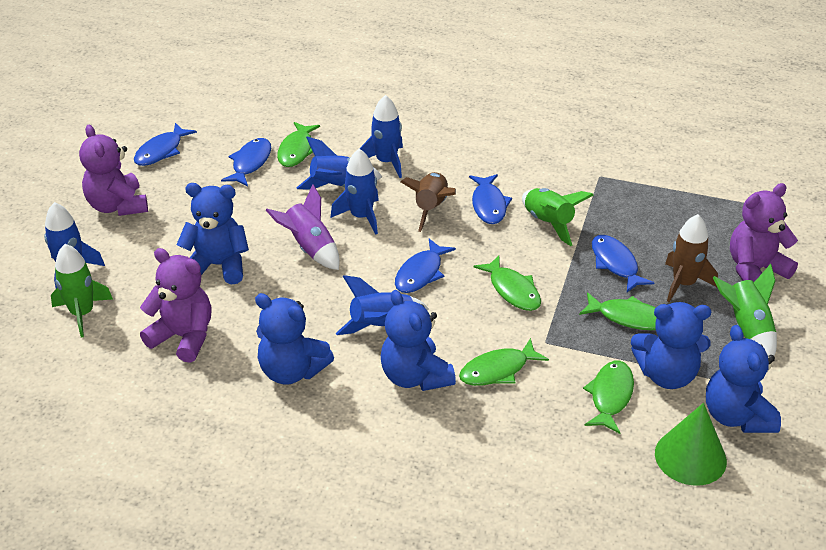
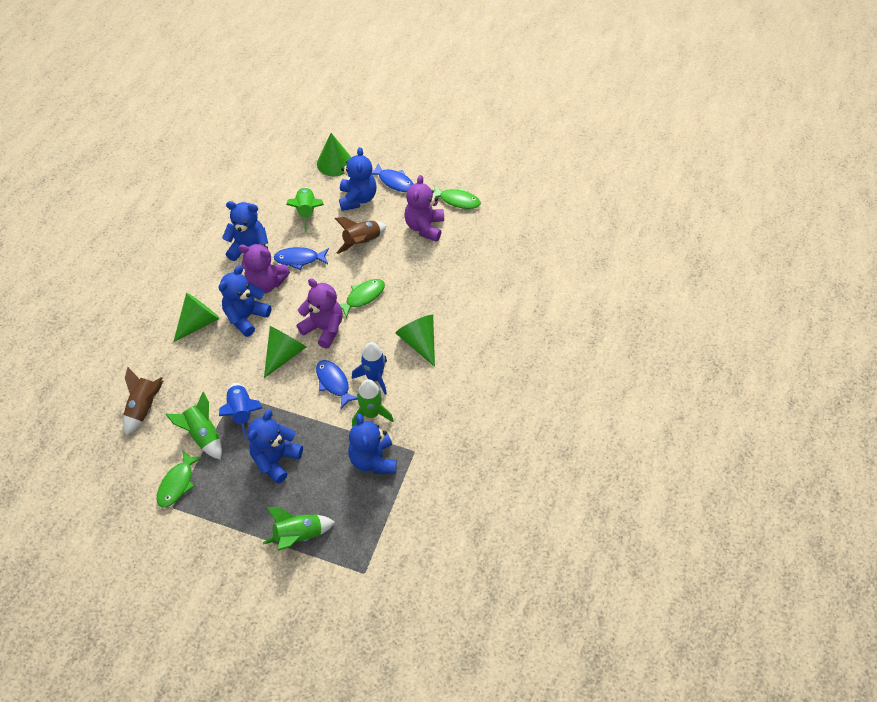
blue fish: 5 -> 3
blue rocket: 5 -> 2
green cone: 1 -> 4
green fish: 5 -> 3
green rocket: 3 -> 4
purple rocket: 1 -> 0

